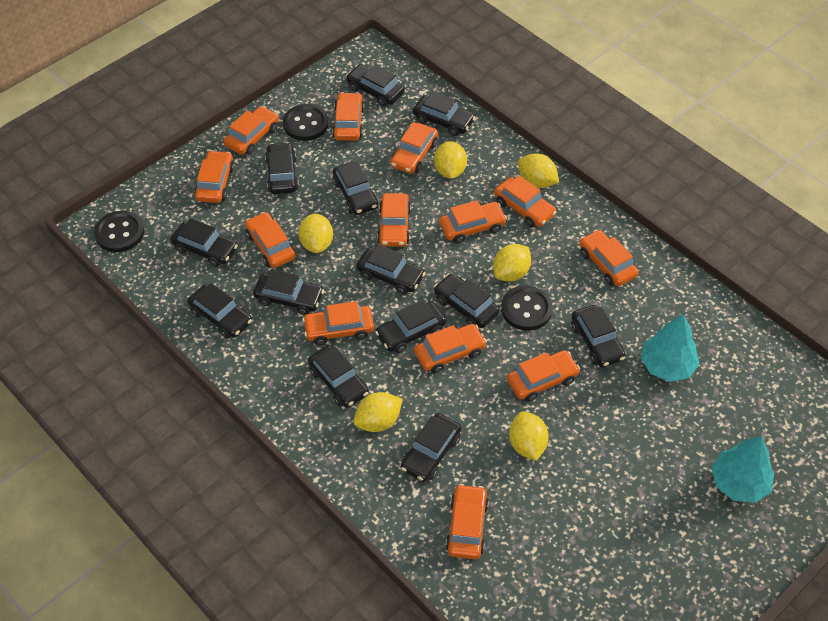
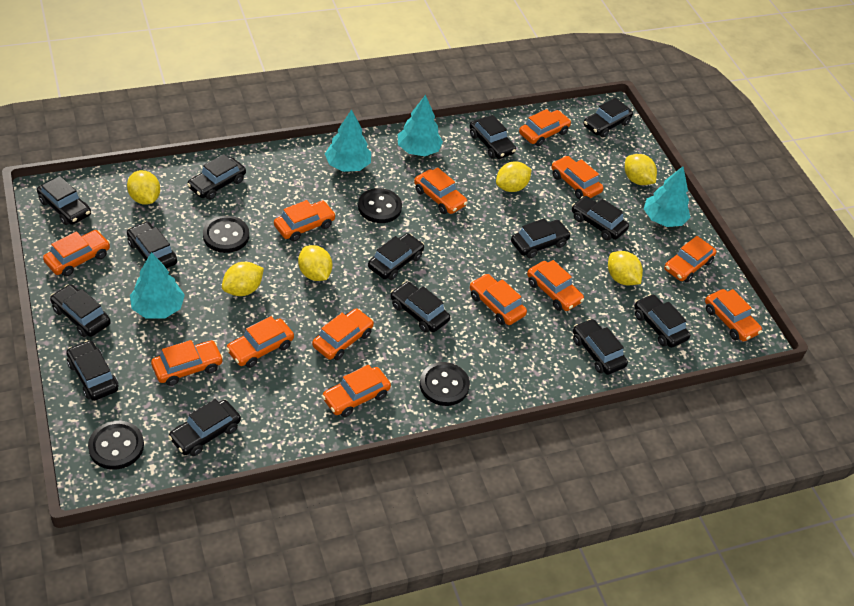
black button: 3 -> 4
black car: 13 -> 14
turquoise tree: 2 -> 4

